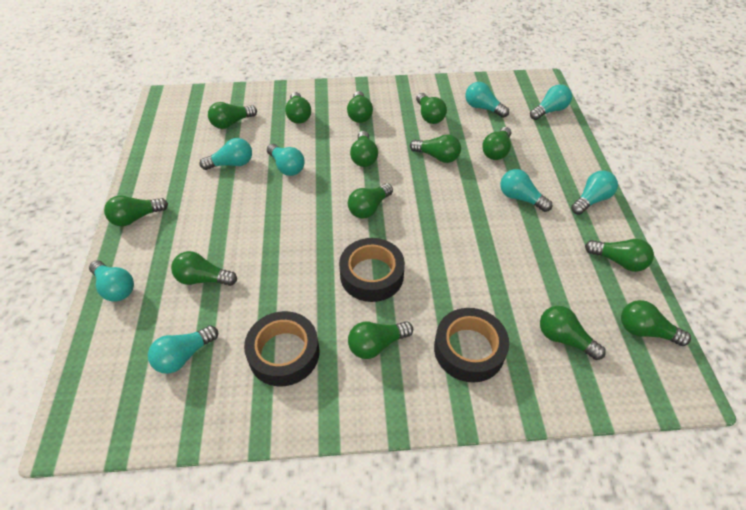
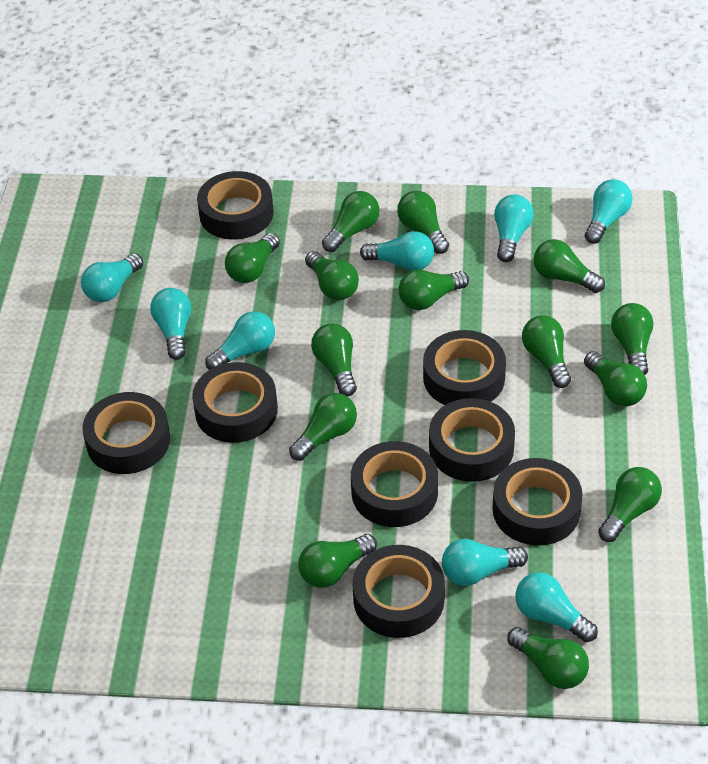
black tape: 3 -> 8

